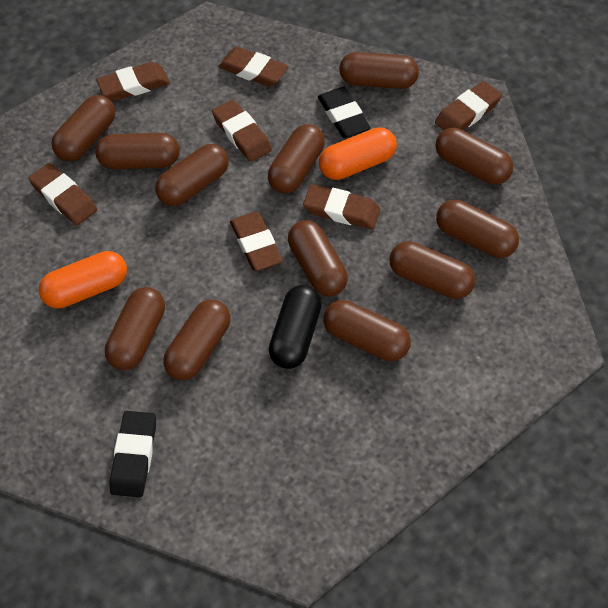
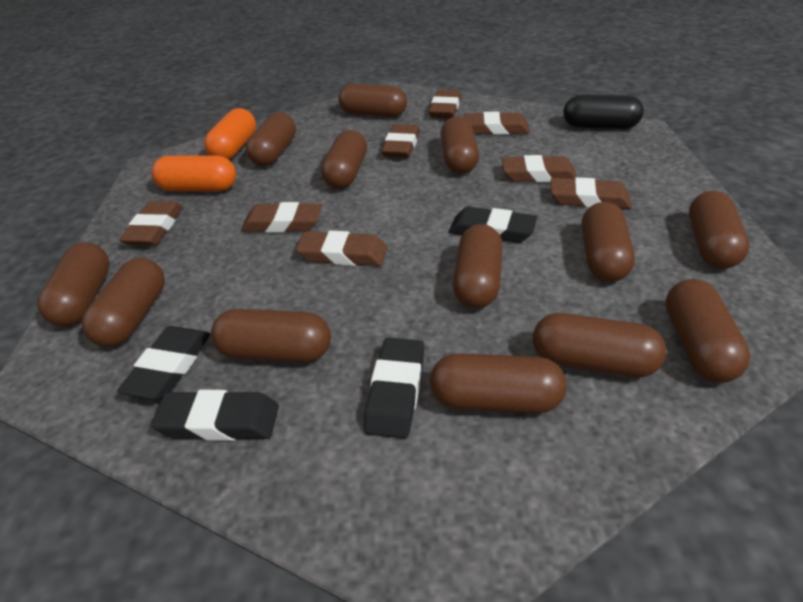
black eraser: 2 -> 4
brown capsule: 12 -> 13
brown eraser: 7 -> 8

